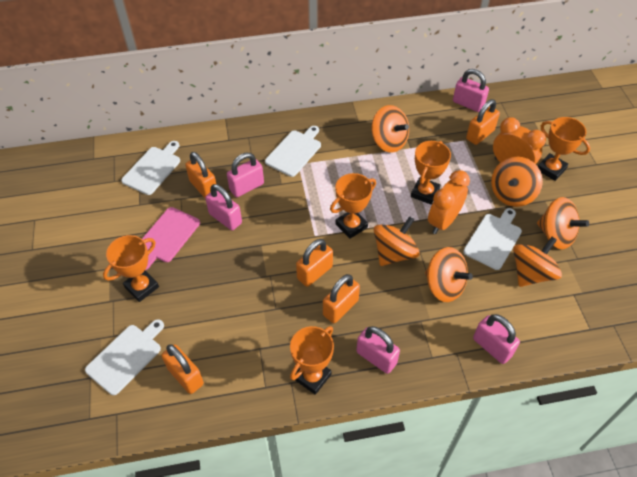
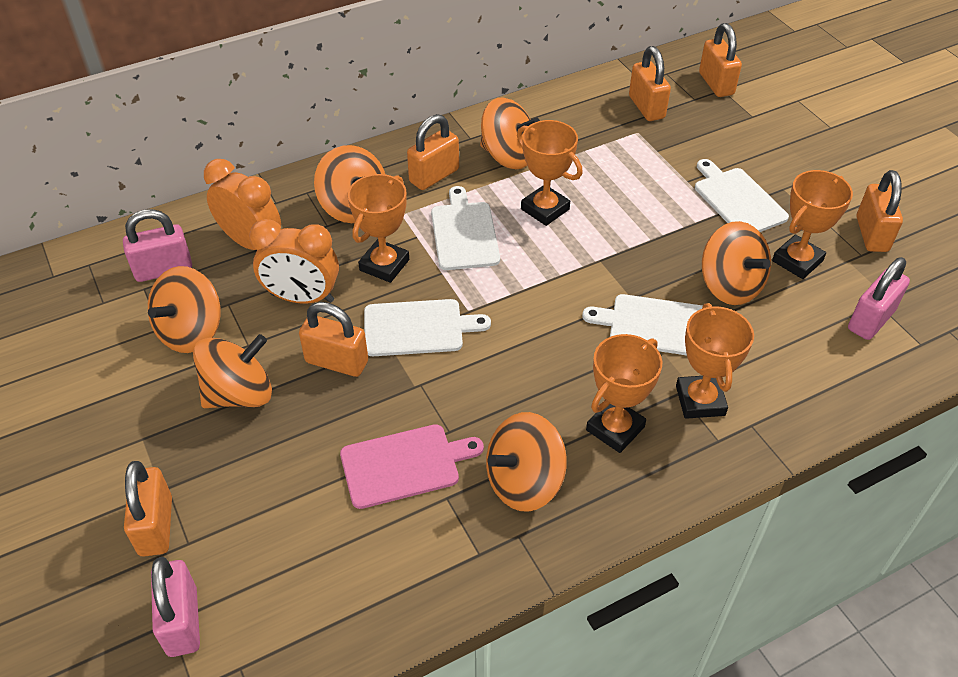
orange padlock: 5 -> 6
pink padlock: 5 -> 3

